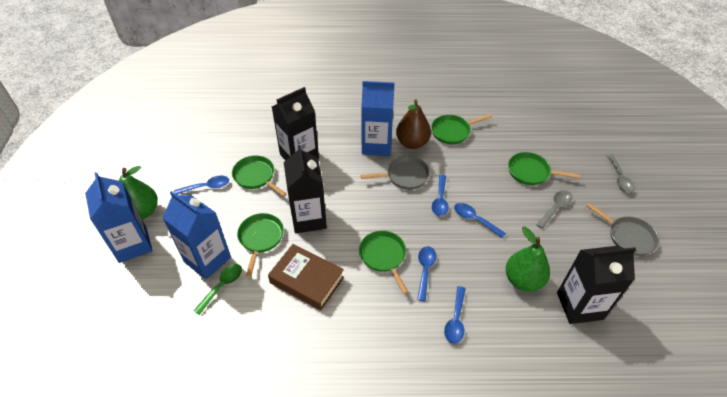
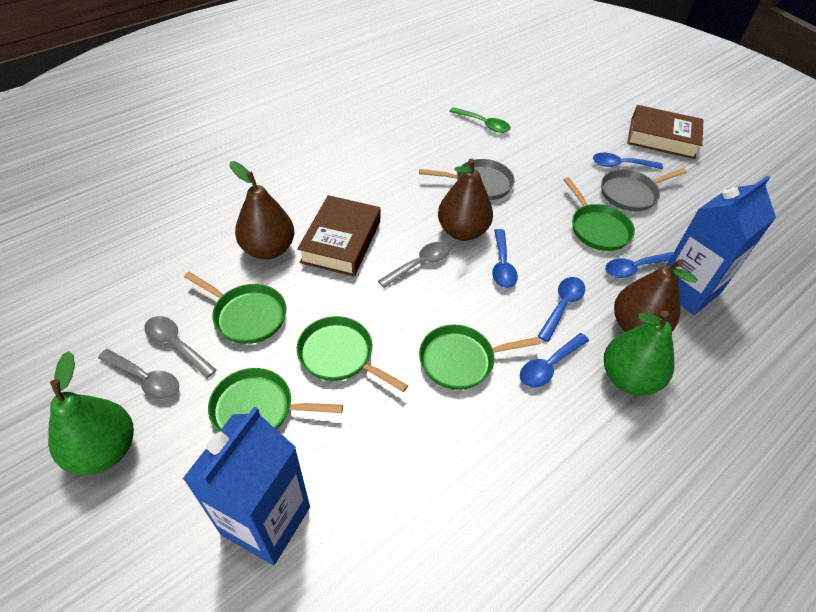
black carton: 3 -> 0
blue carton: 3 -> 2
brown book: 1 -> 2
brown pear: 1 -> 3
grey spoon: 2 -> 3

